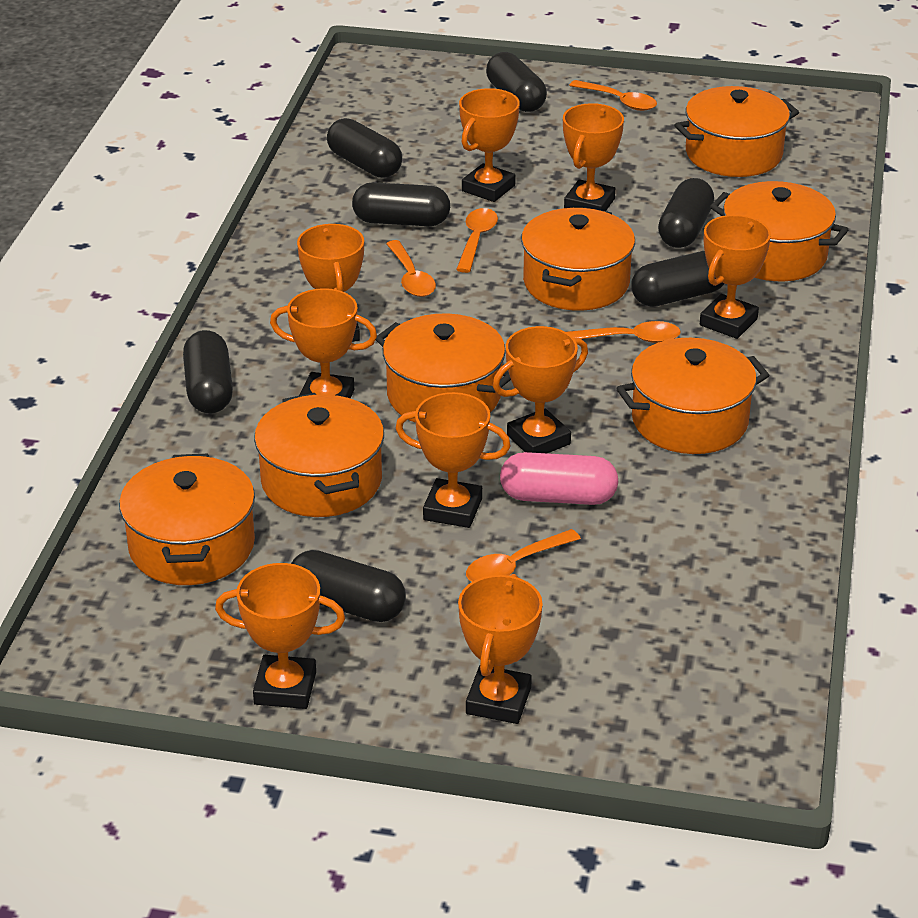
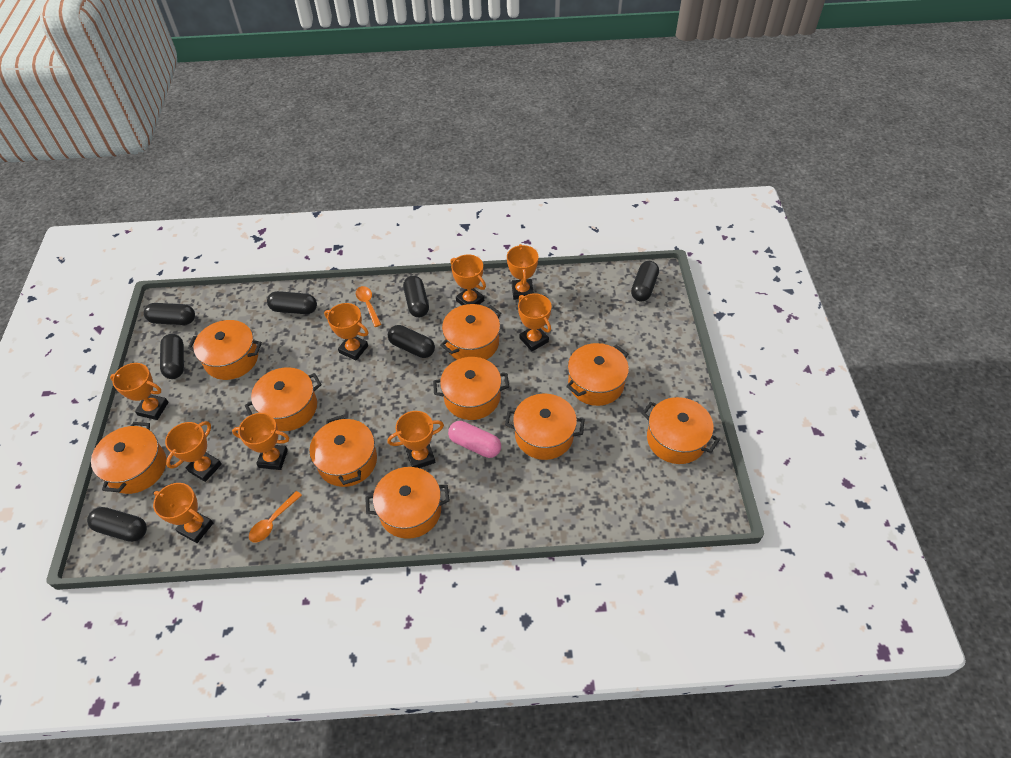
orange pot: 7 -> 10
orange spoon: 5 -> 2

